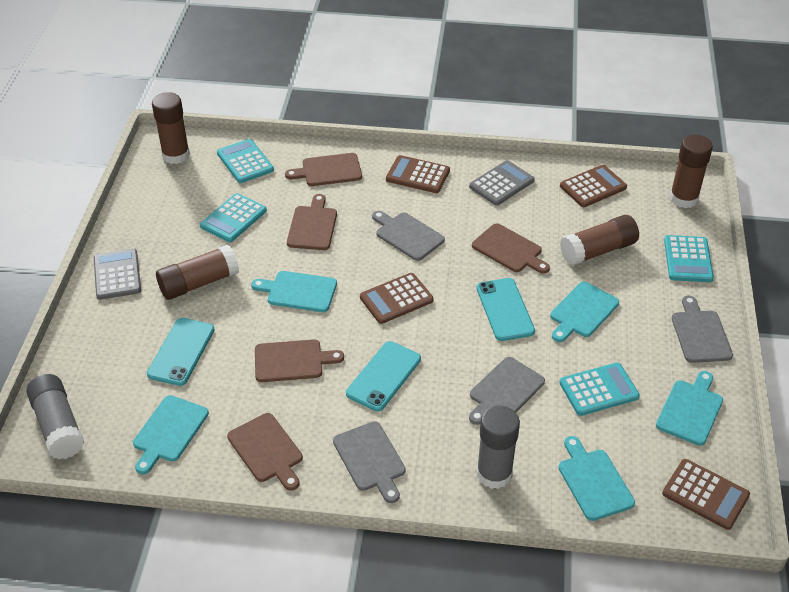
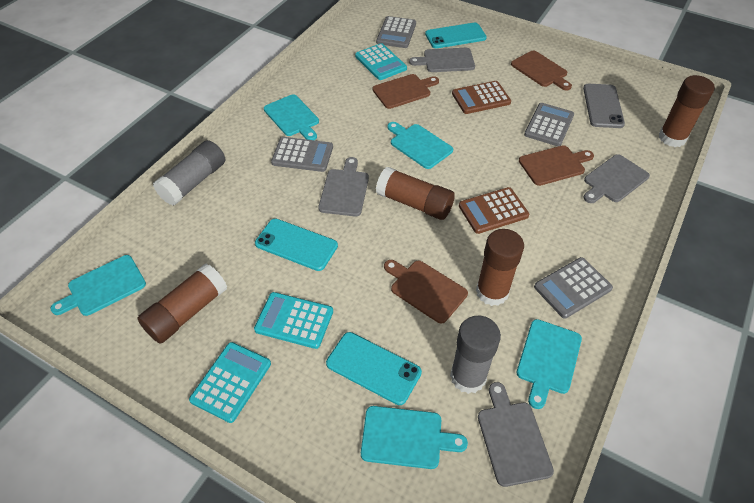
brown calculator: 4 -> 2
brown cutting board: 5 -> 4
grey calculator: 2 -> 4
grey phone: 0 -> 1
turquoise calculator: 4 -> 3

